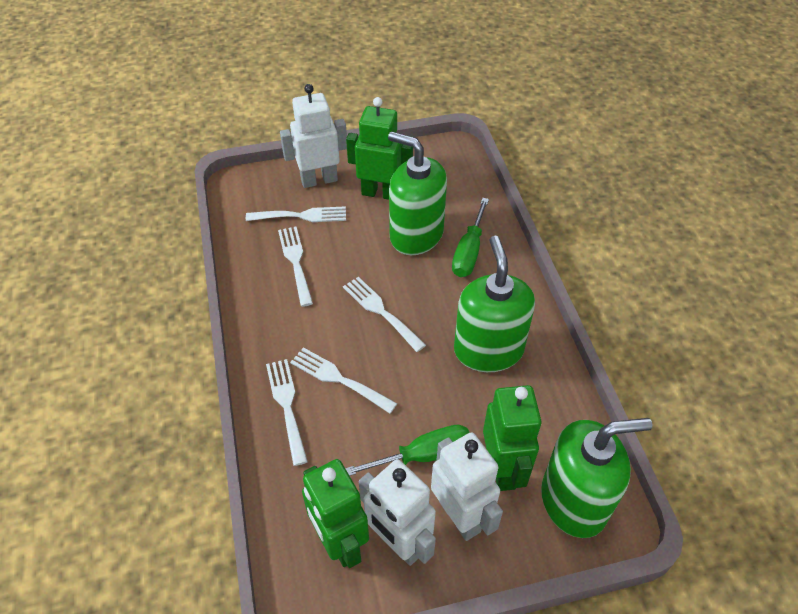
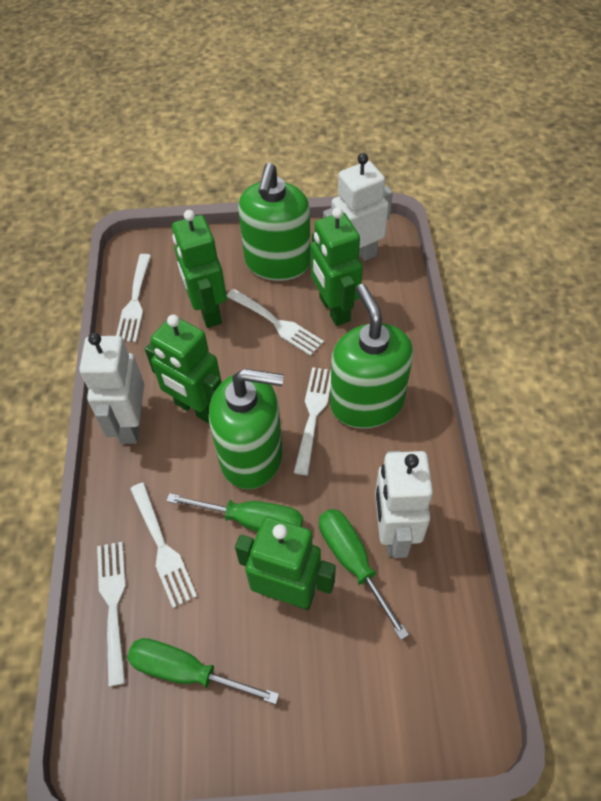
green robot: 3 -> 4
green screwdriver: 2 -> 3

